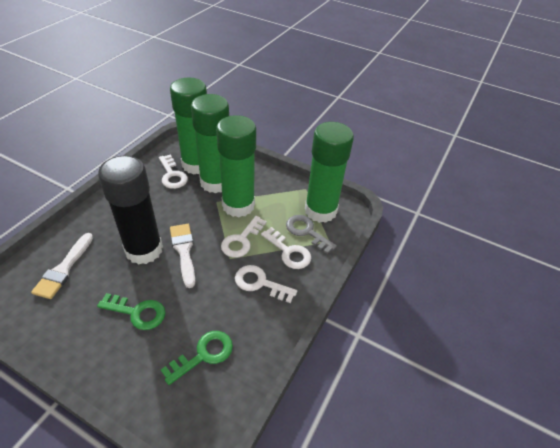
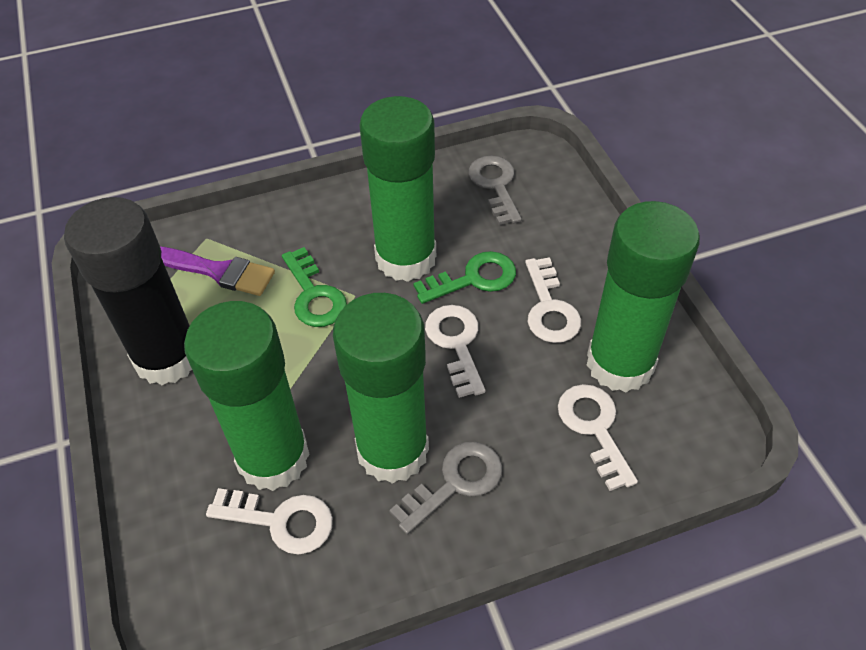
grey key: 1 -> 2
purple brush: 0 -> 1
white brush: 2 -> 0

